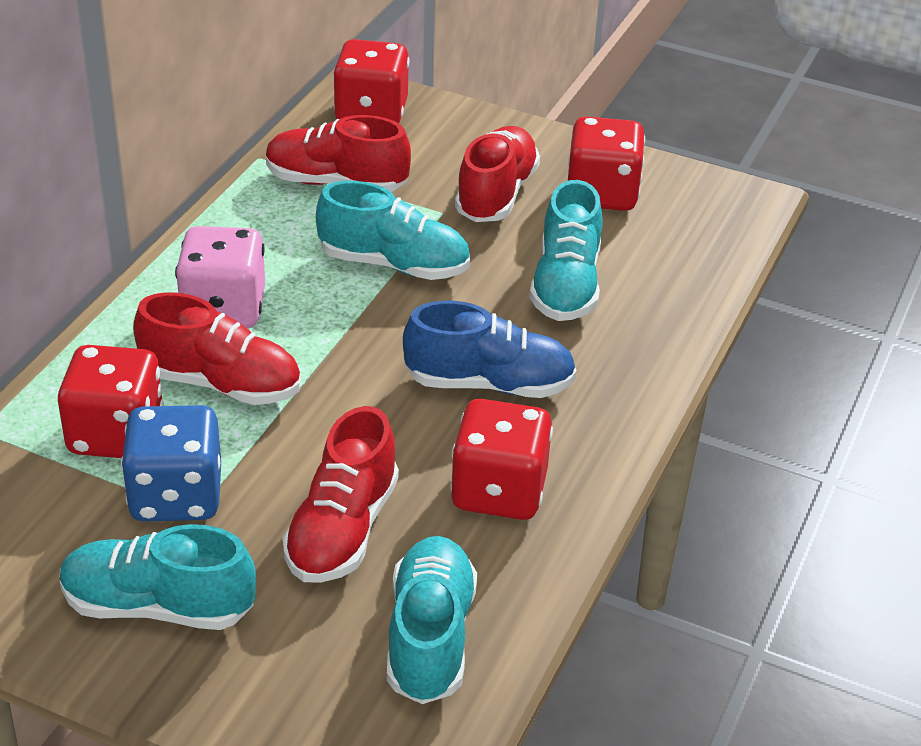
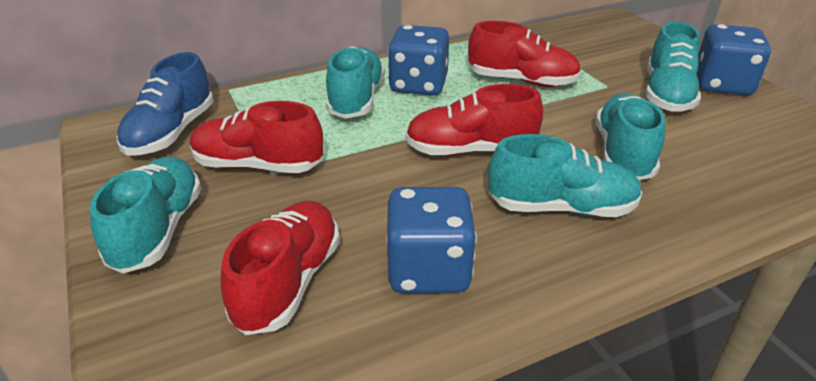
blue dice: 1 -> 3
pink dice: 1 -> 0
red dice: 4 -> 0
turquoise shoe: 4 -> 5

